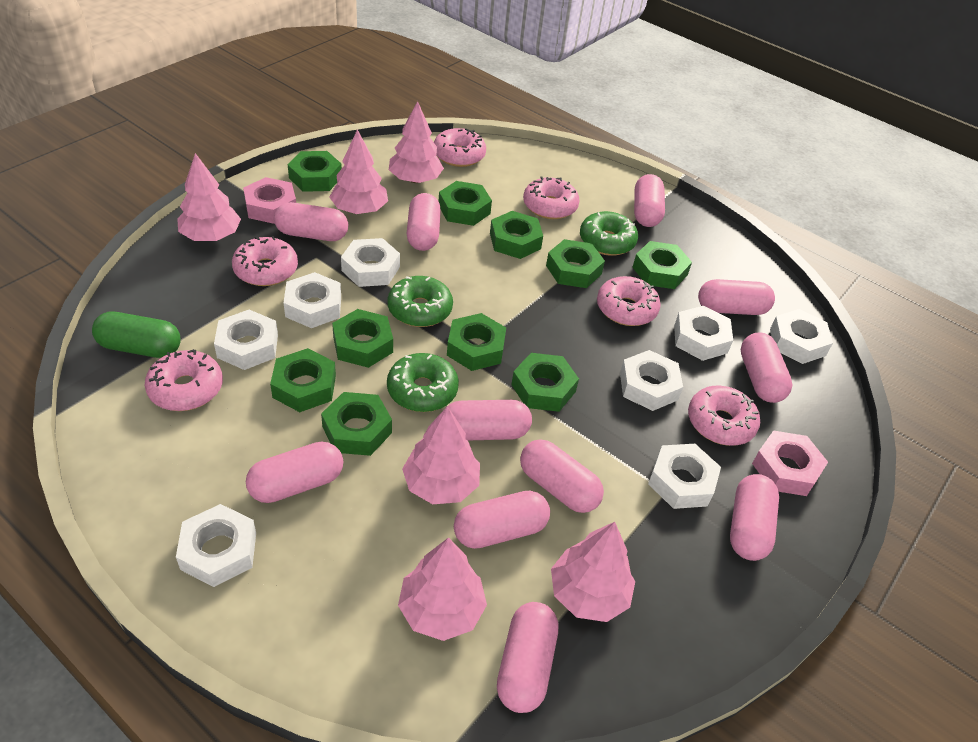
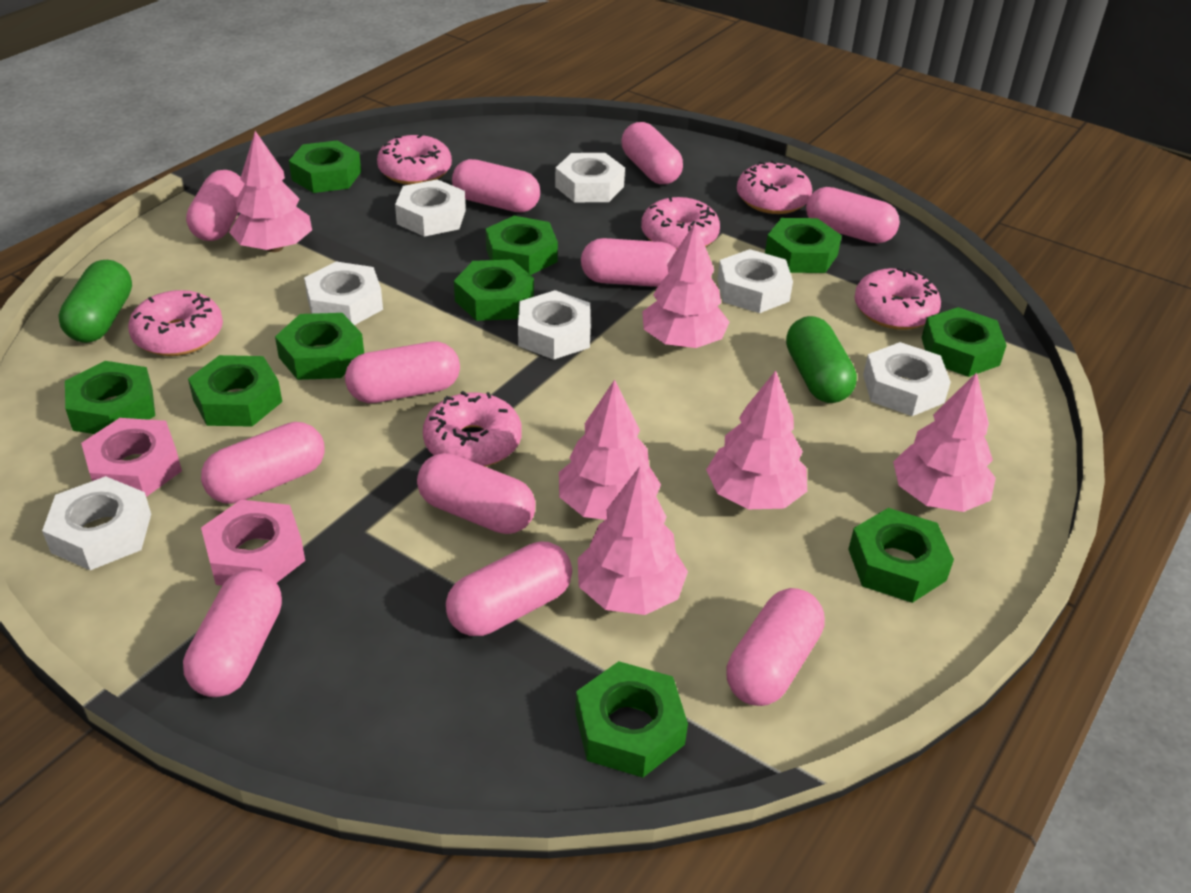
green capsule: 1 -> 2
green donut: 3 -> 0
white nut: 8 -> 7

